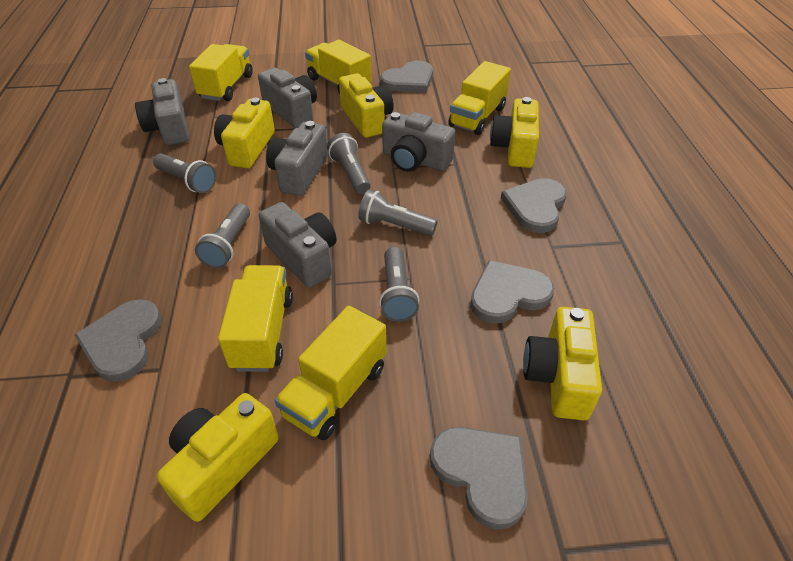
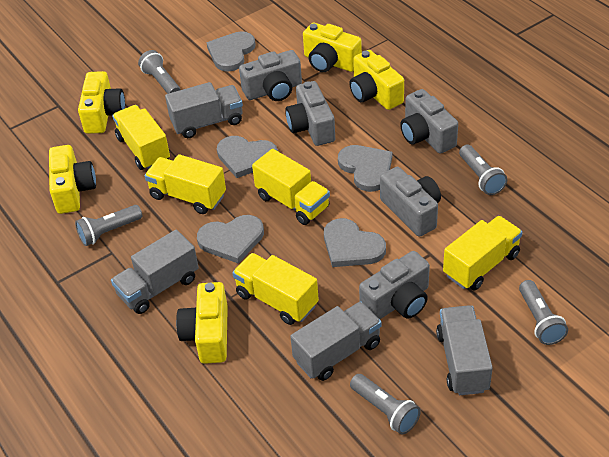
grey truck: 0 -> 4

